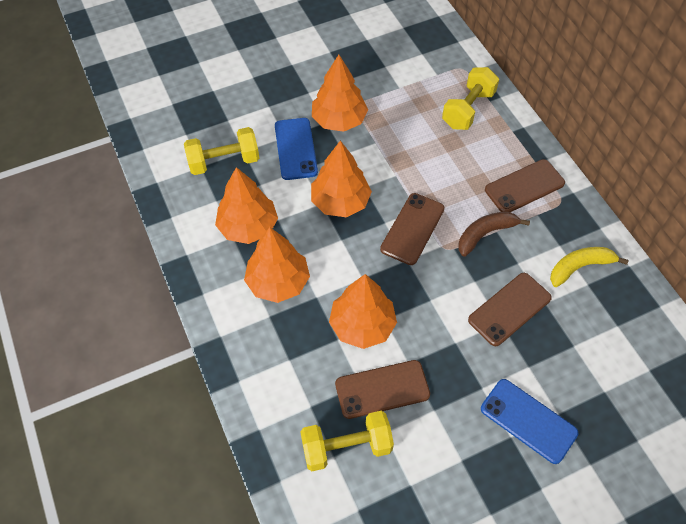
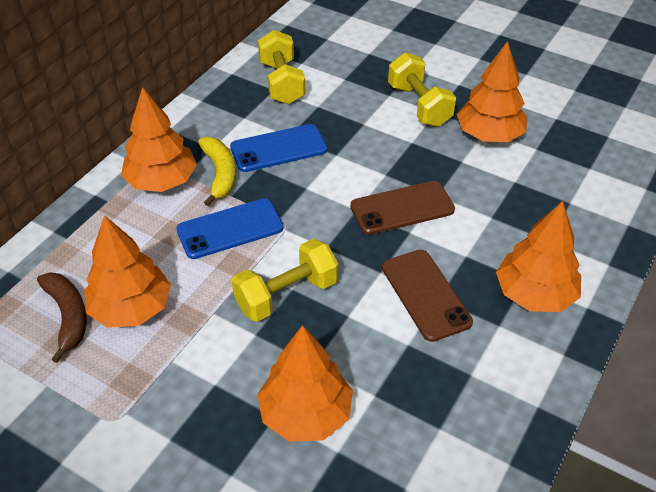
brown phone: 4 -> 2

